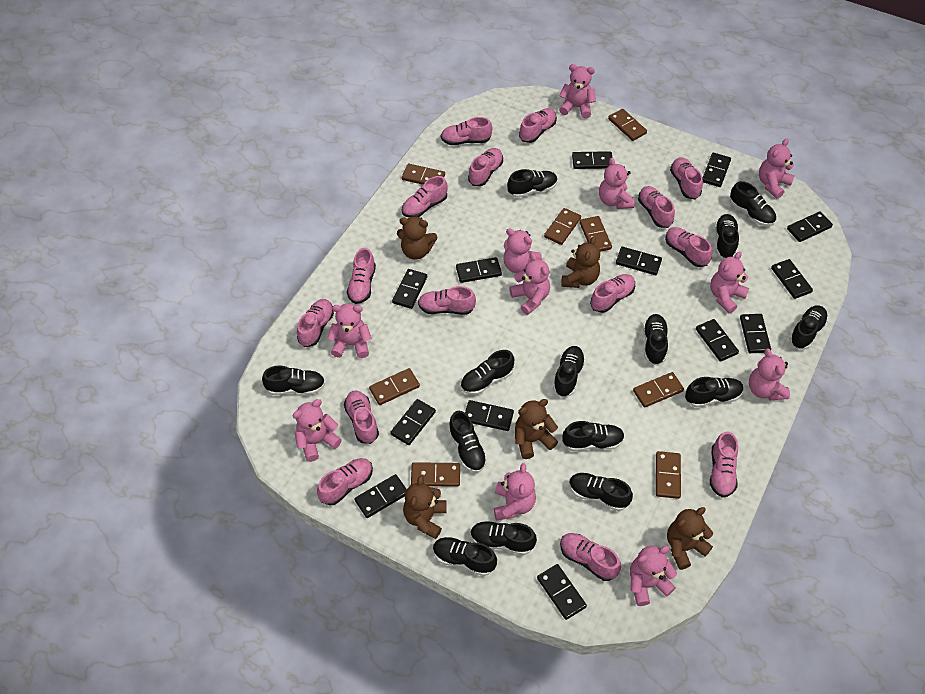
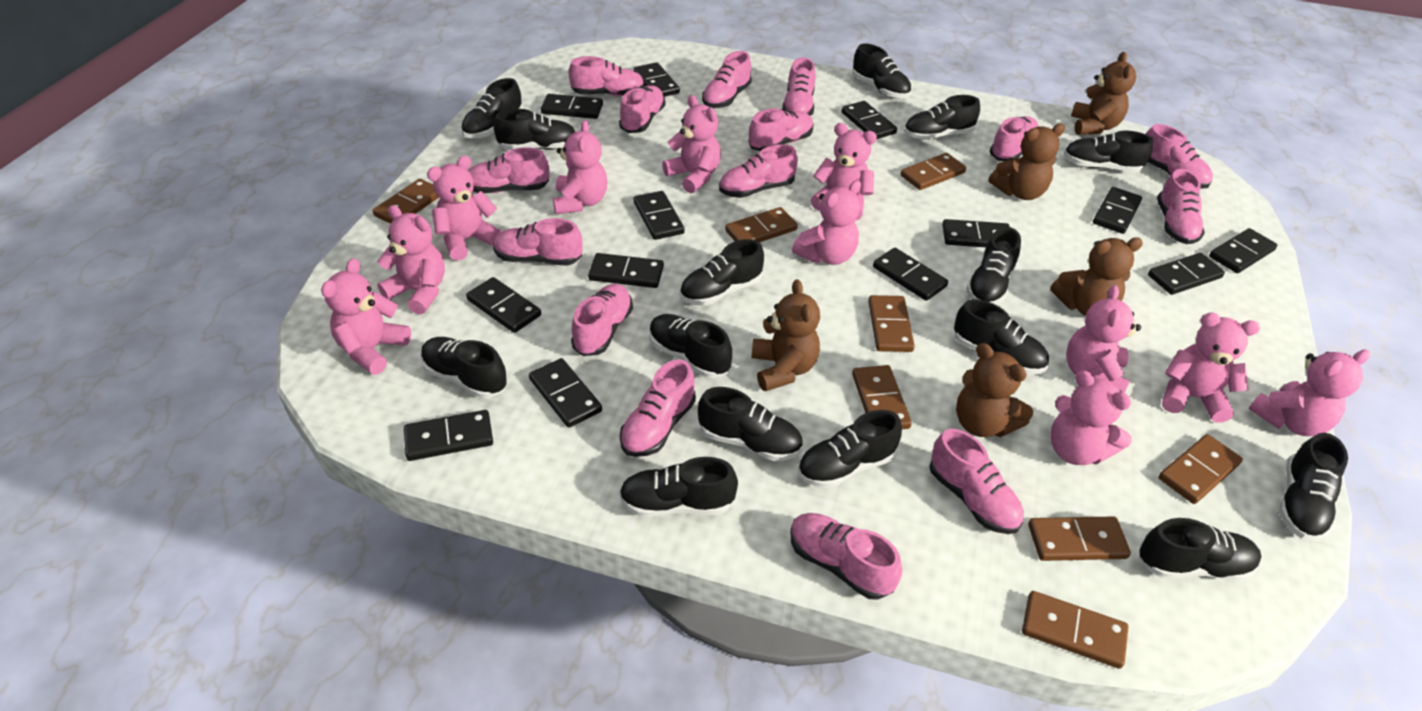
black shoe: 14 -> 15

